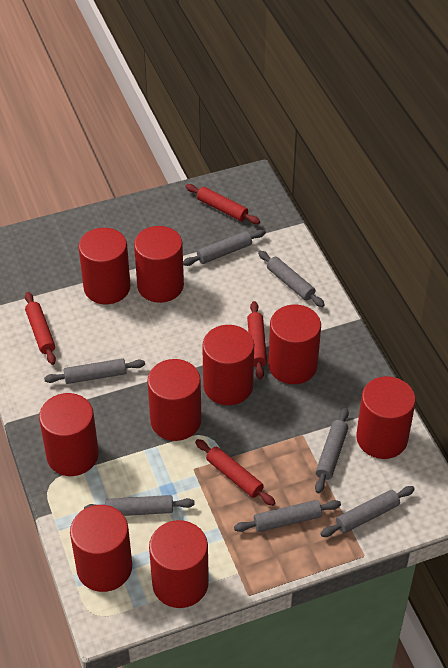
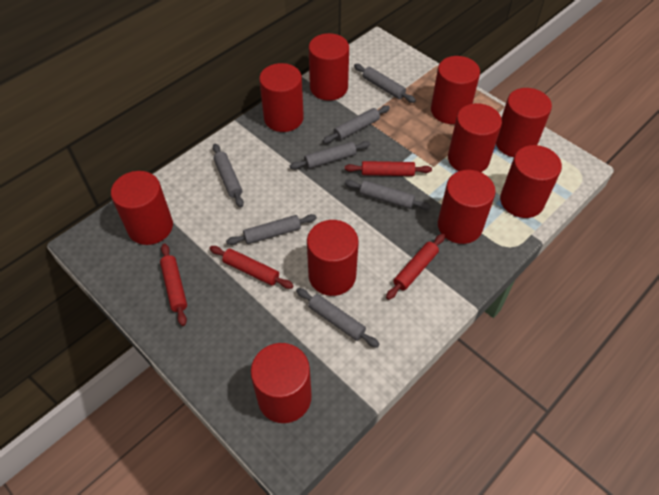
red cylinder: 9 -> 10

